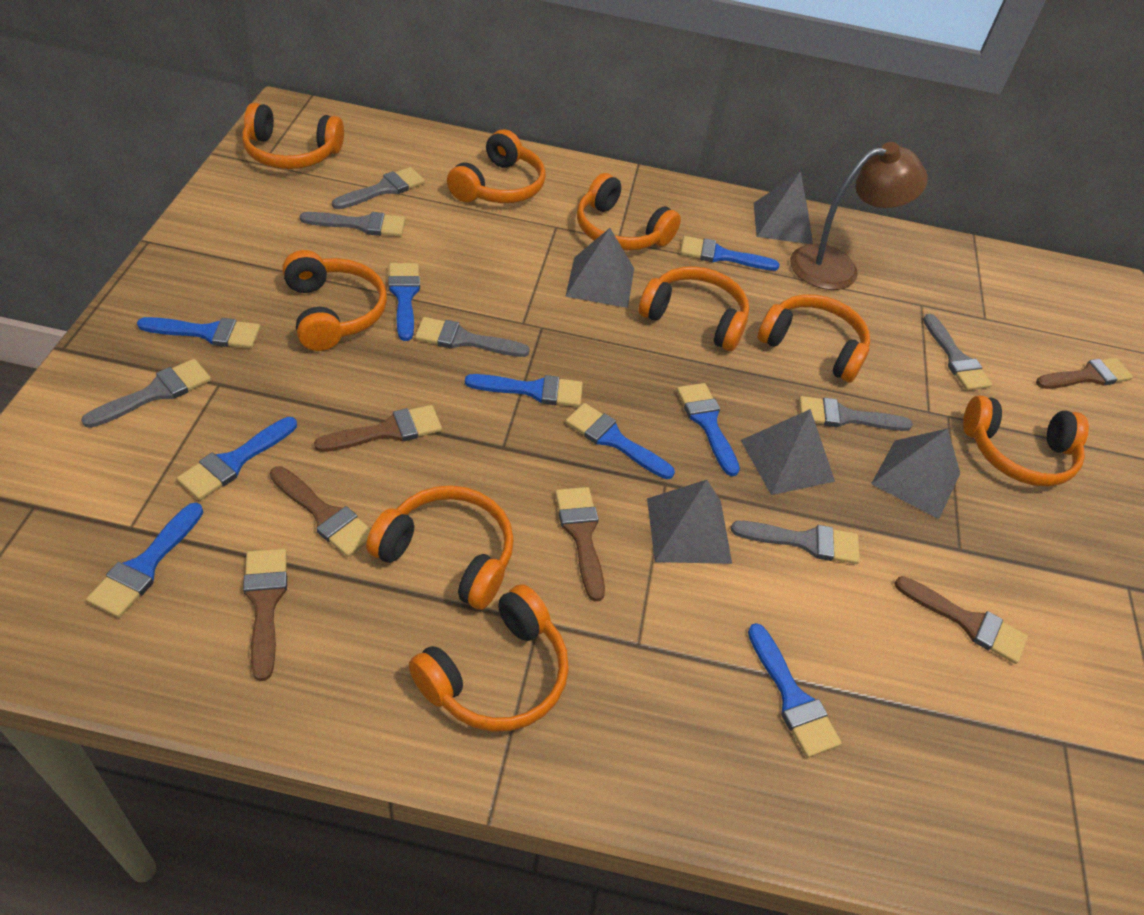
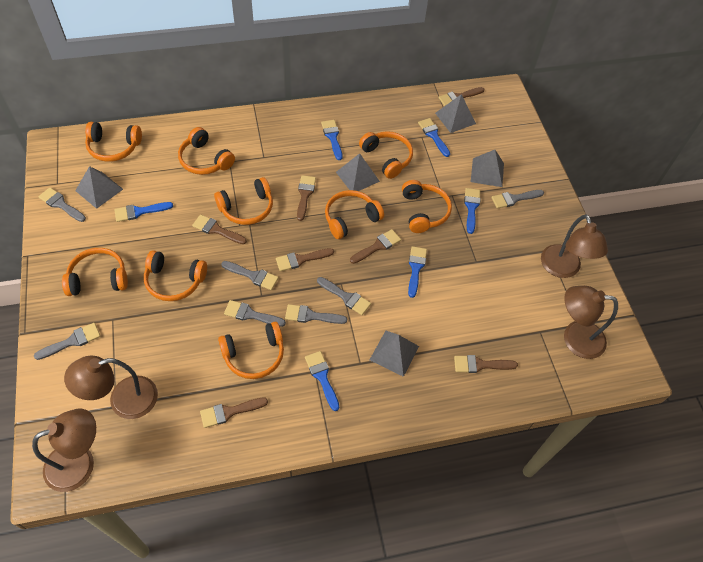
blue brush: 9 -> 6
brown brush: 6 -> 7
brown lamp: 1 -> 4

